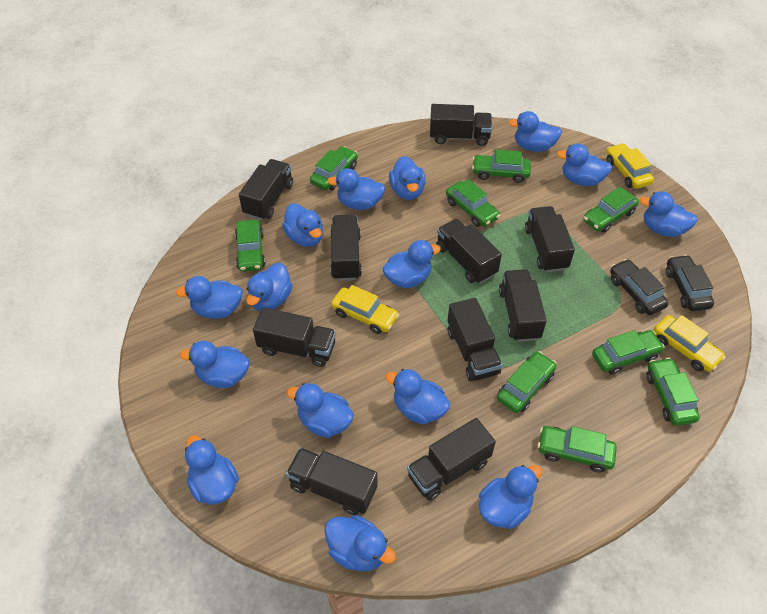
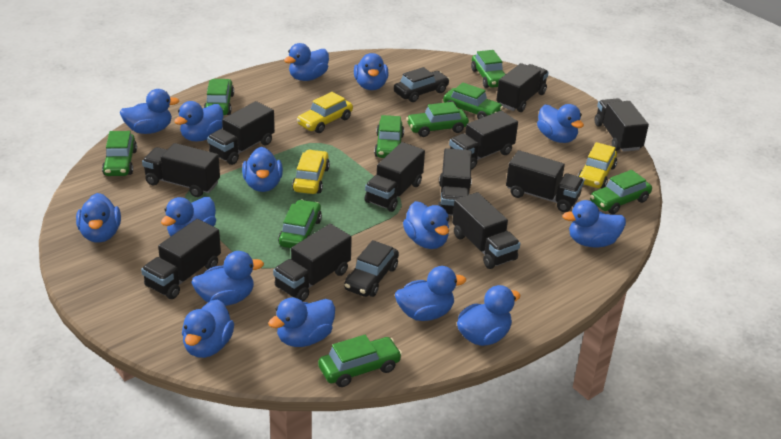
black truck: 10 -> 11

